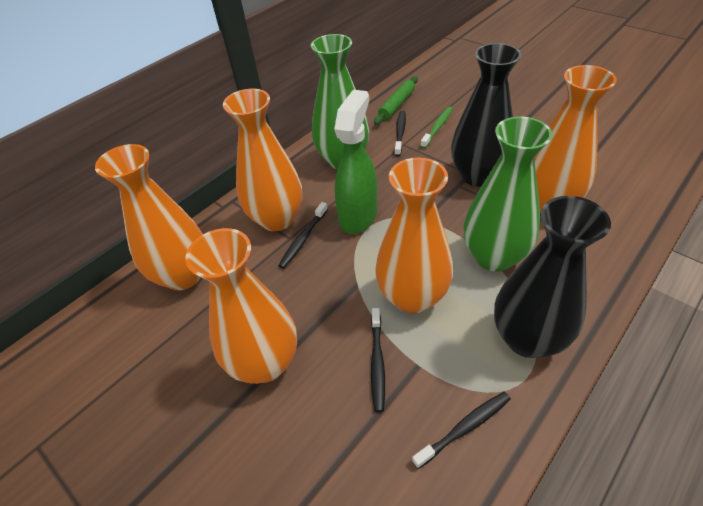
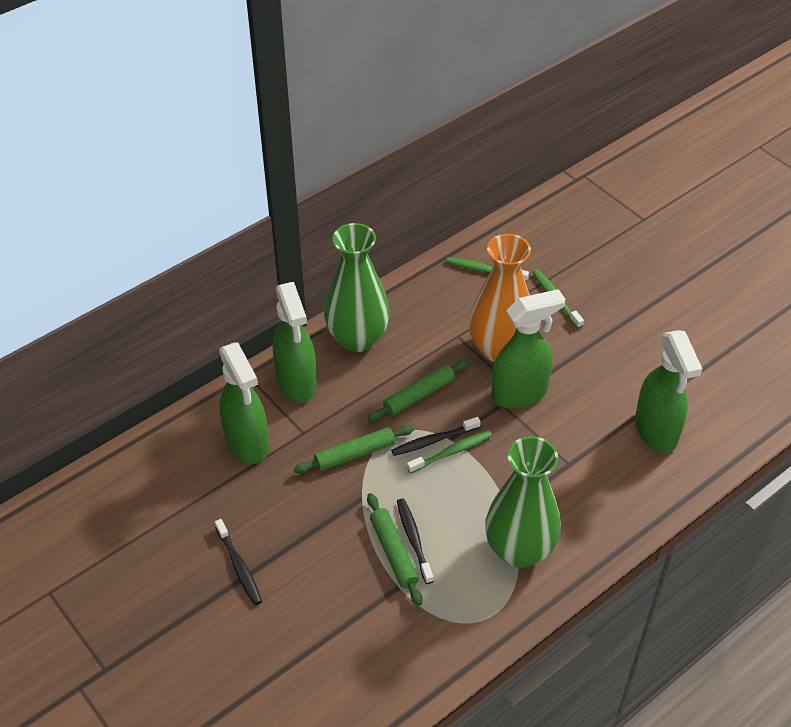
black toothbrush: 4 -> 3
black vase: 2 -> 0
green rolling pin: 1 -> 3
green spray bottle: 1 -> 4
green toothbrush: 1 -> 3
orange vase: 5 -> 1

